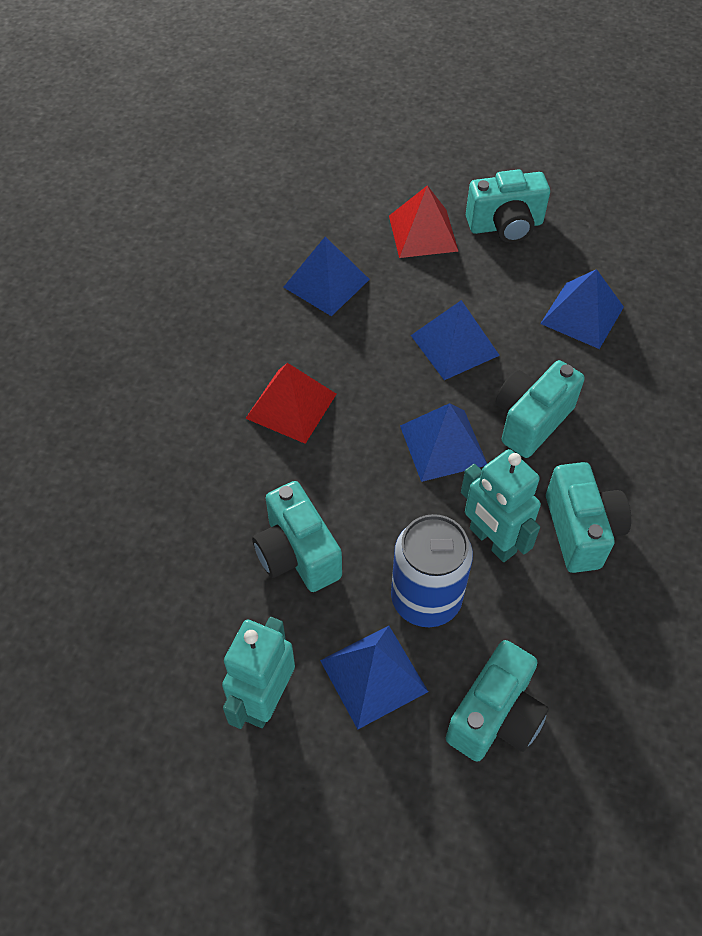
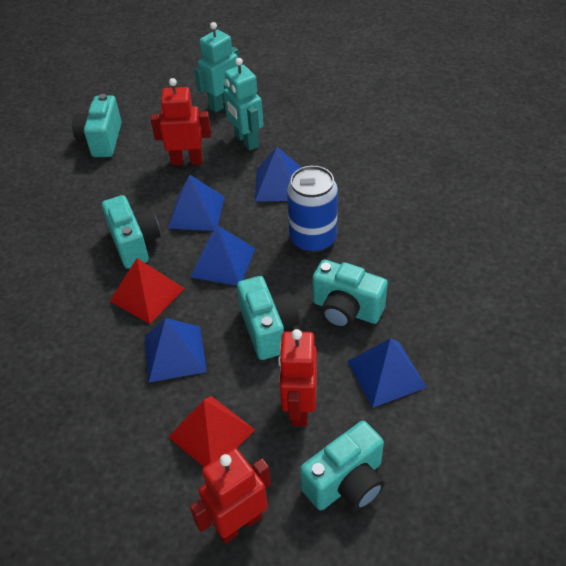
red robot: 0 -> 3

